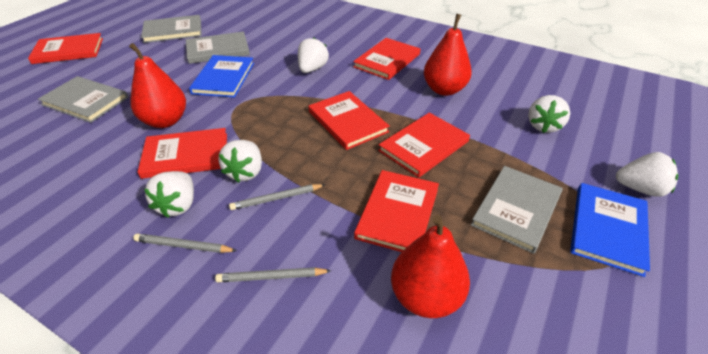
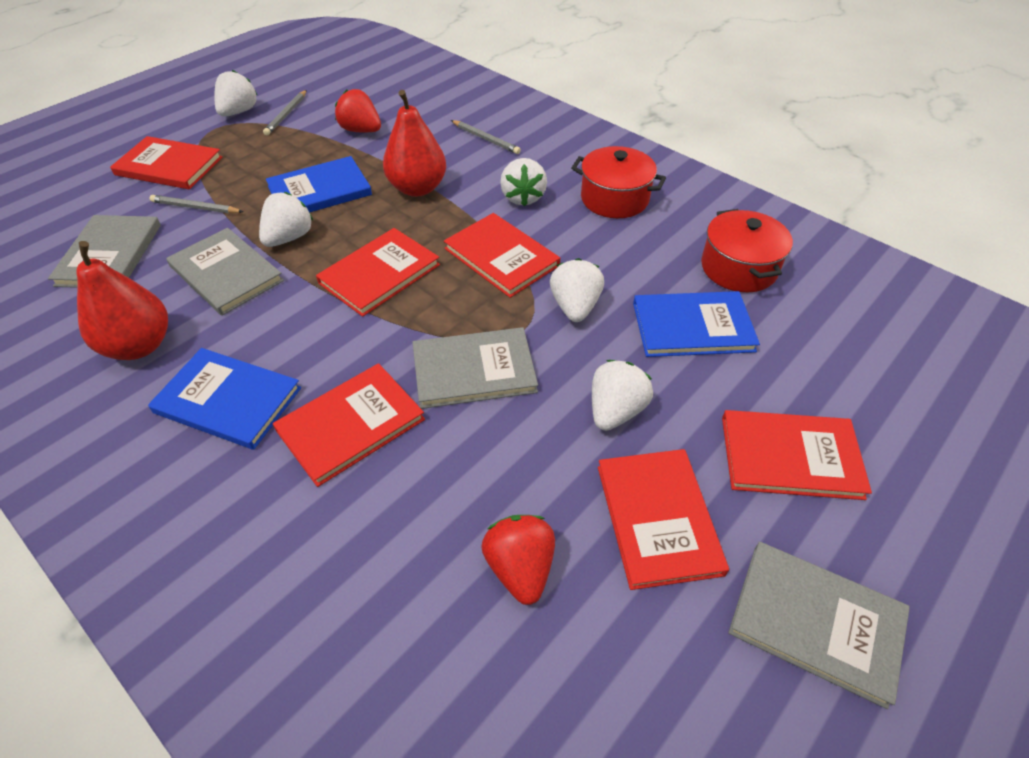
blue book: 2 -> 3
red pear: 3 -> 2
red pot: 0 -> 2
red strawberry: 0 -> 2

